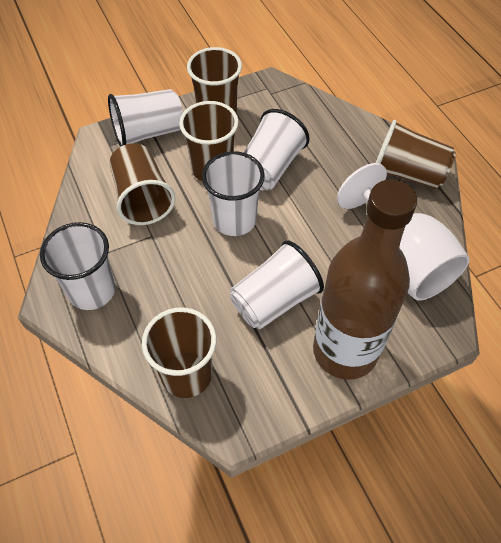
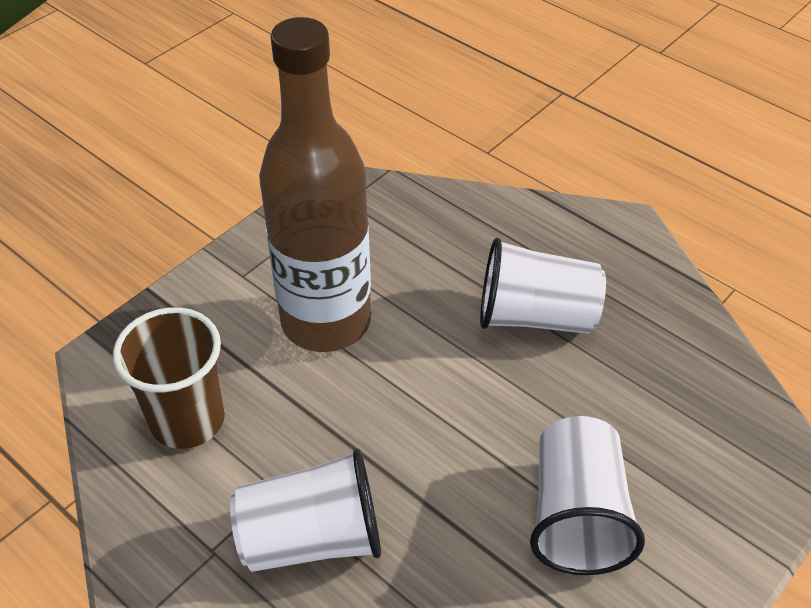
brown cup: 5 -> 1
white cup: 5 -> 3
white goblet: 1 -> 0

